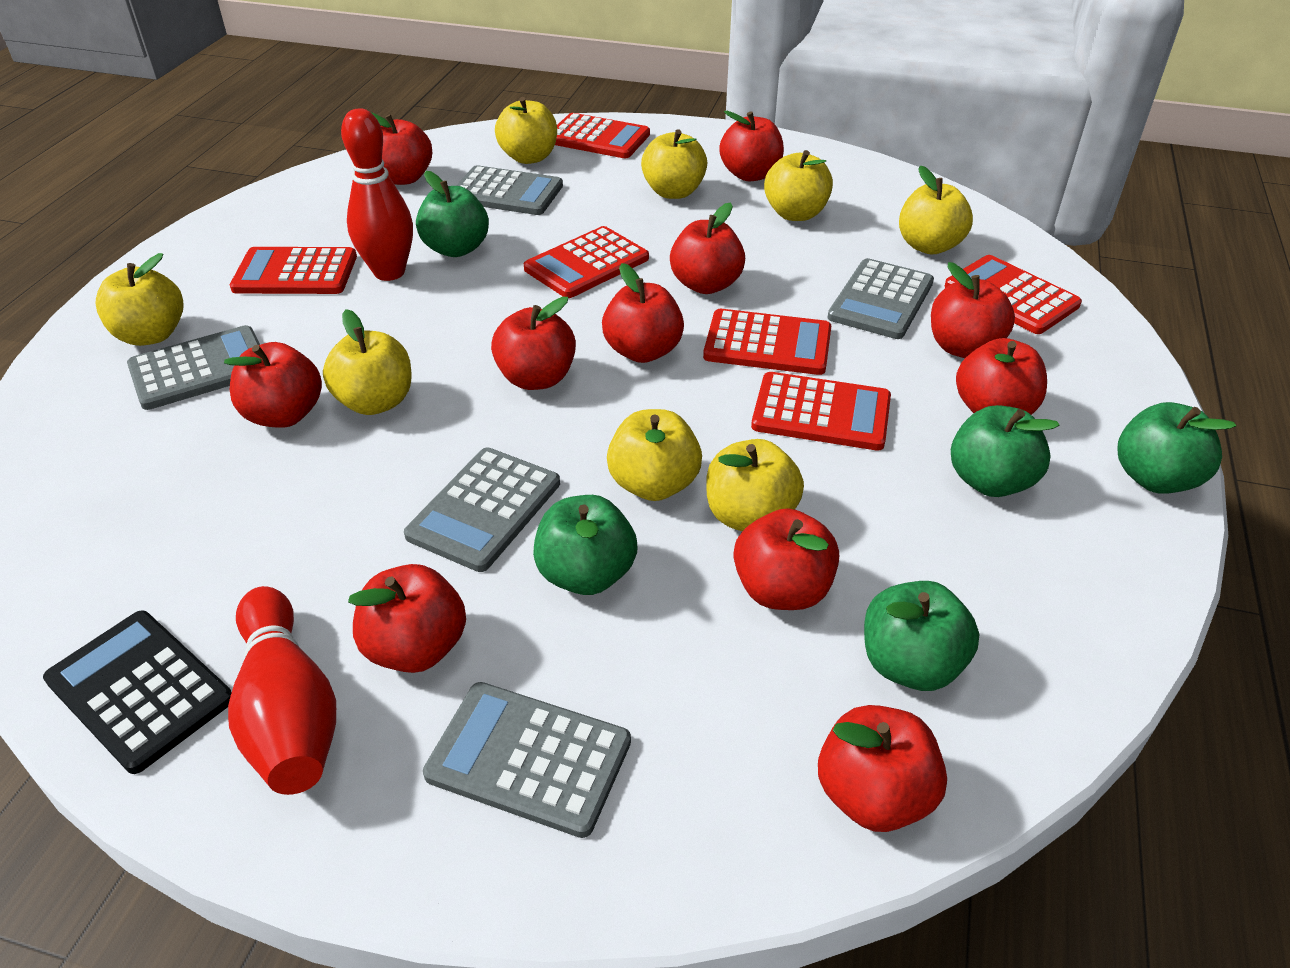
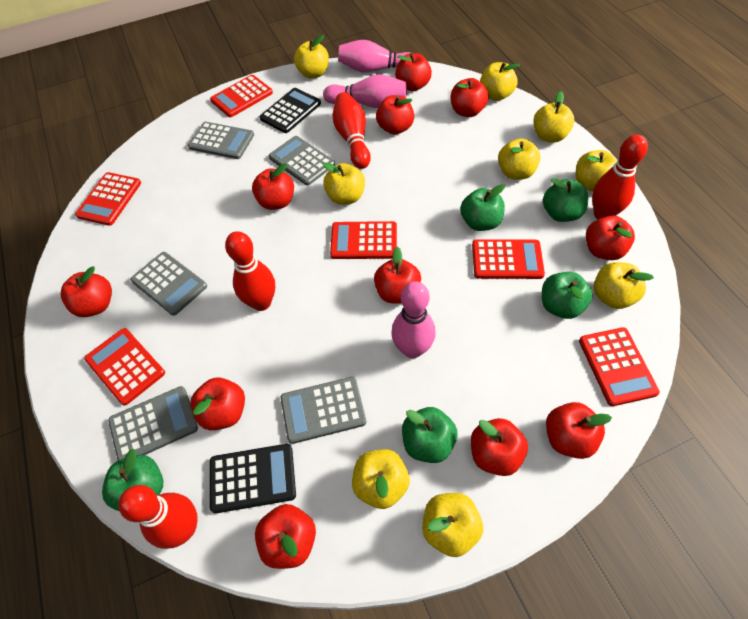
black calculator: 1 -> 2
pink bowling pin: 0 -> 3
red bowling pin: 2 -> 4
yellow apple: 8 -> 9

